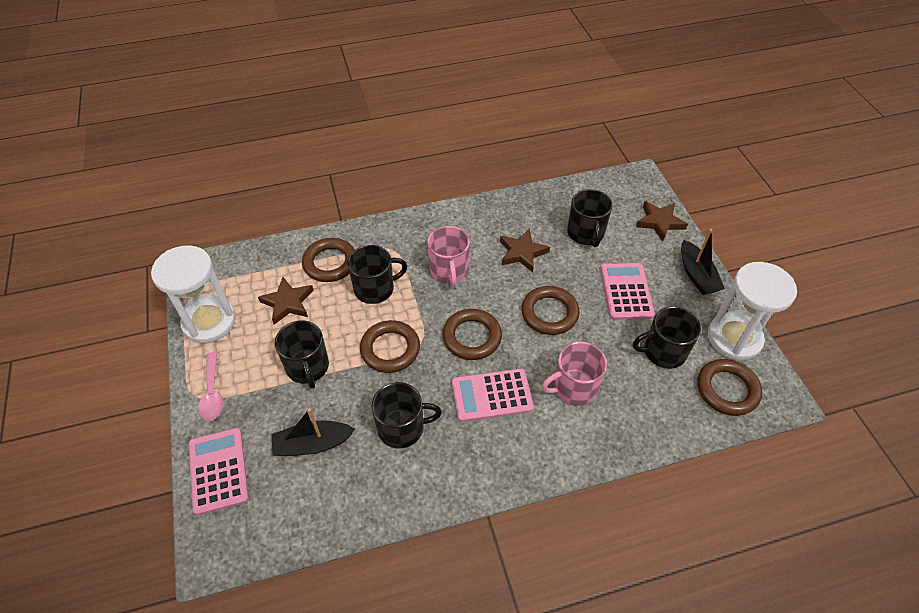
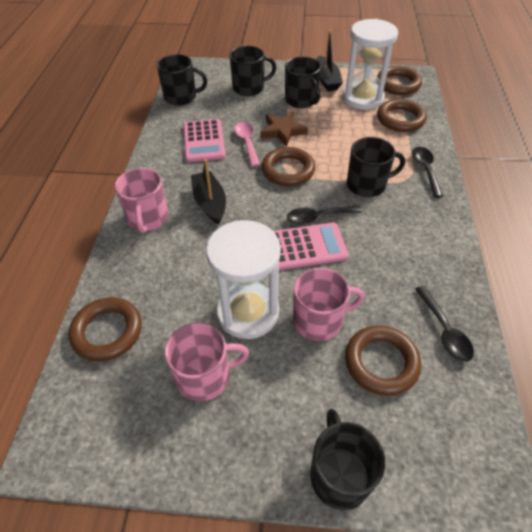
black spoon: 0 -> 3
brown star: 3 -> 1
pink calculator: 3 -> 2
pink mug: 2 -> 3

